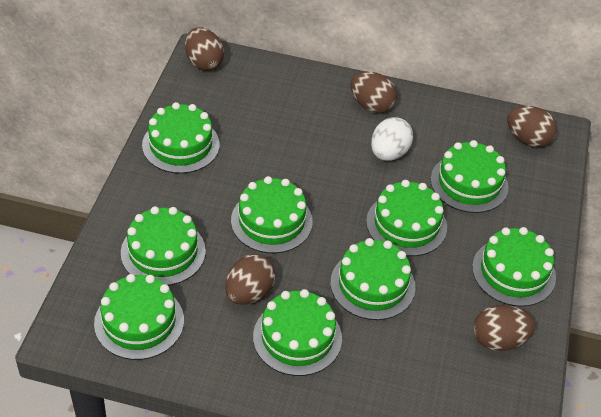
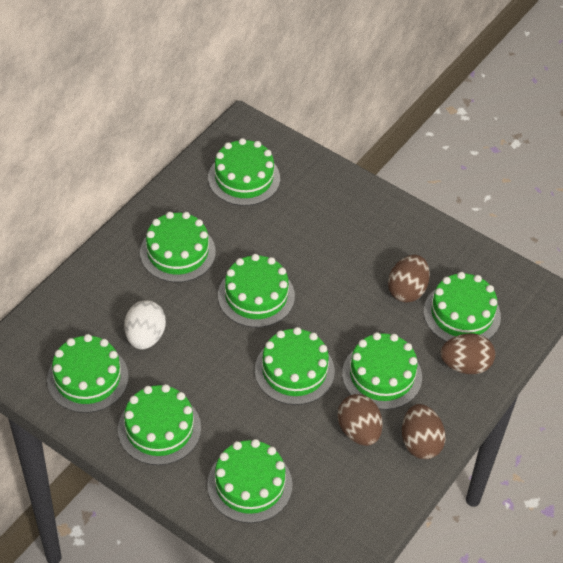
brown egg: 5 -> 4

